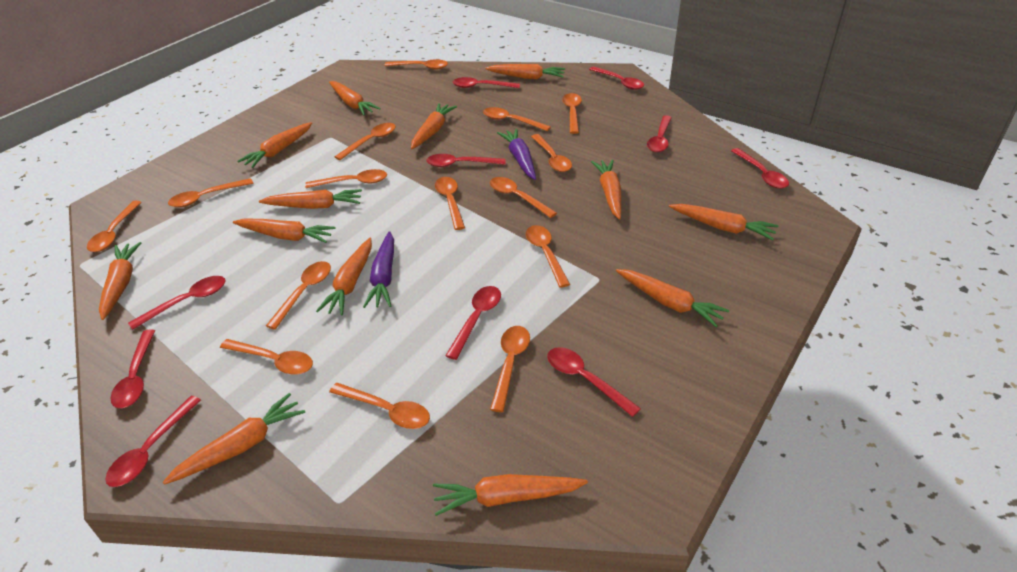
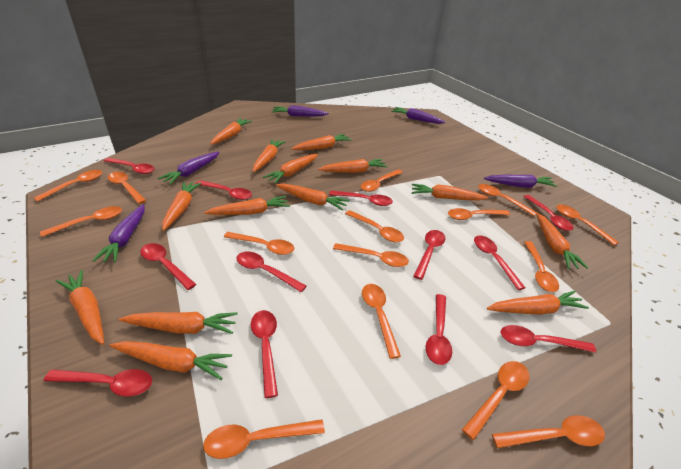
orange carrot: 13 -> 14
purple carrot: 2 -> 5
red spoon: 10 -> 12

